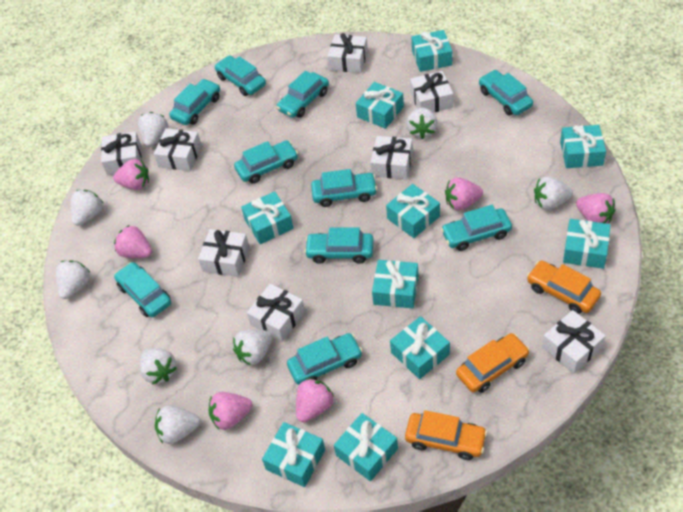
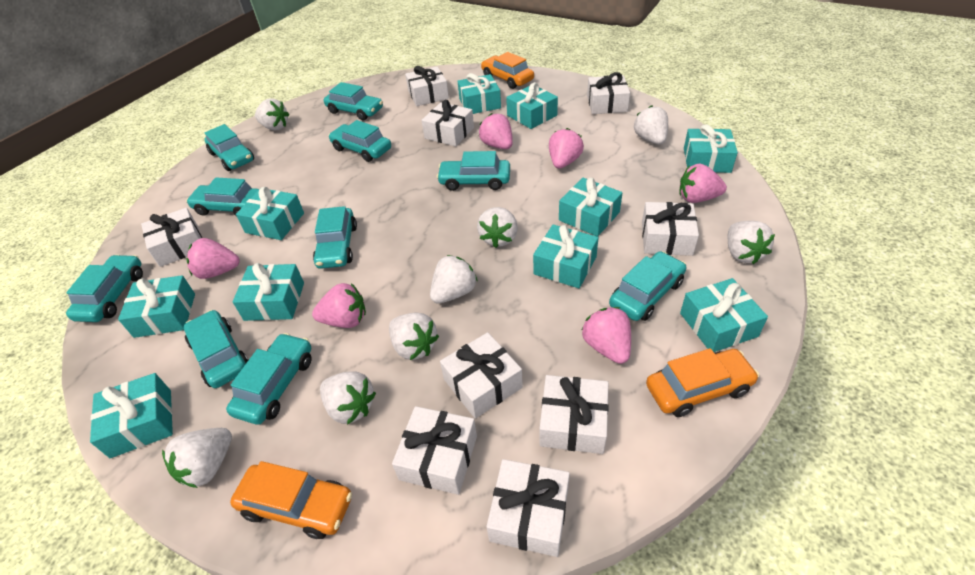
white gift: 8 -> 9

